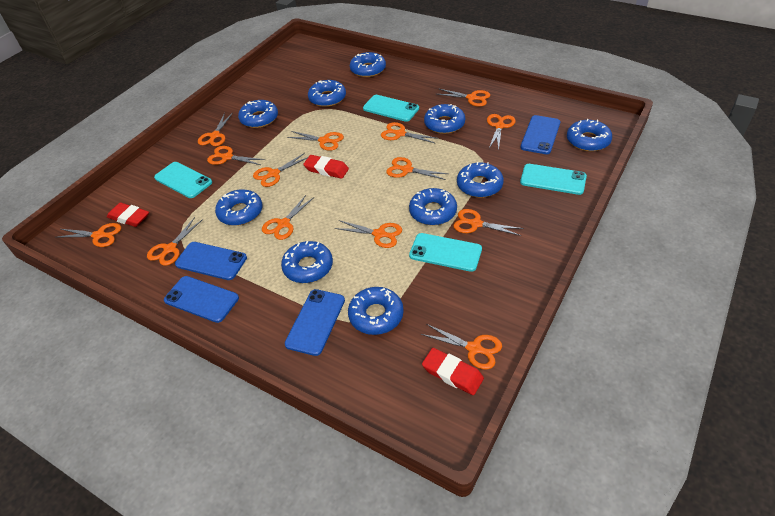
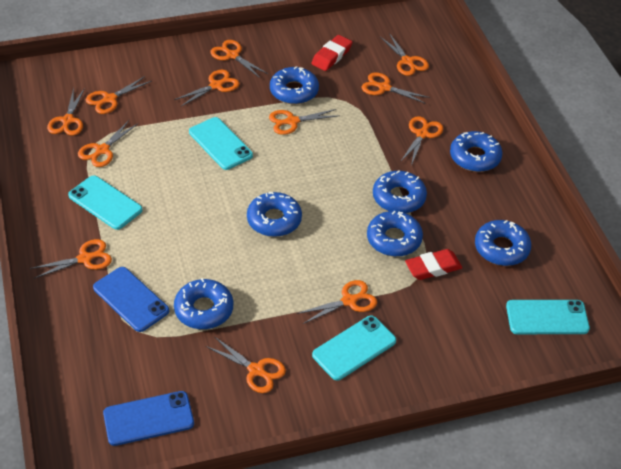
blue donut: 10 -> 7
blue phone: 4 -> 2
orange scissors: 14 -> 12
red eraser: 3 -> 2

